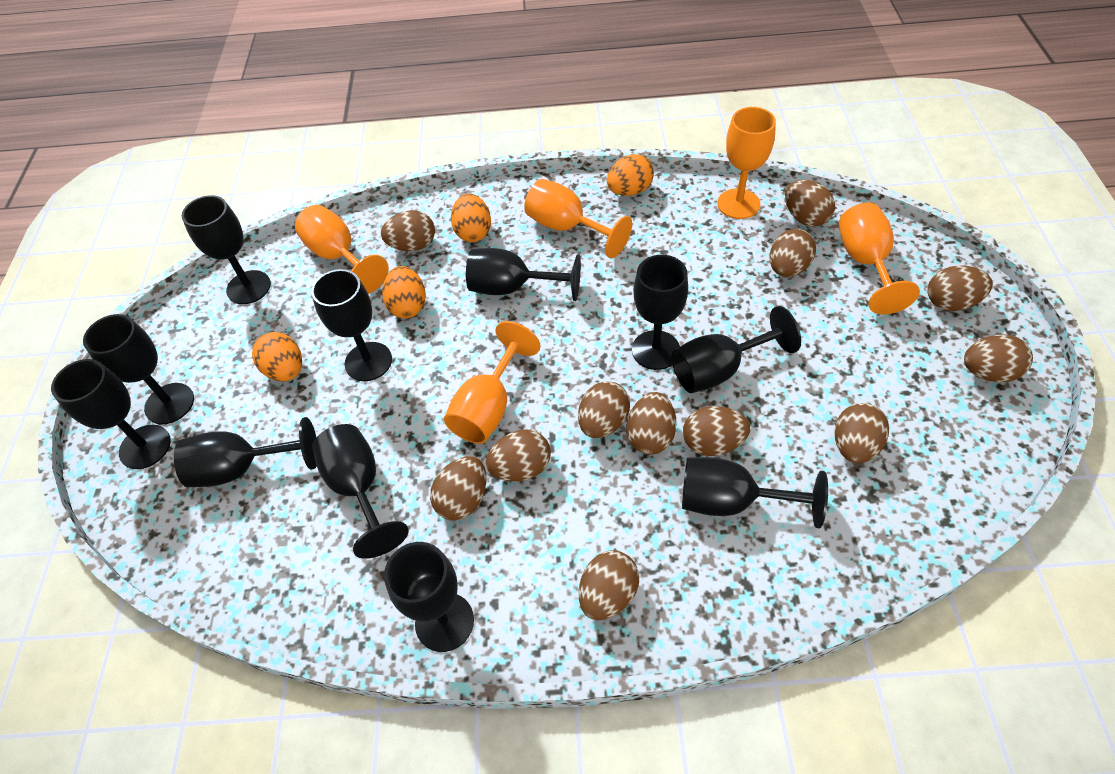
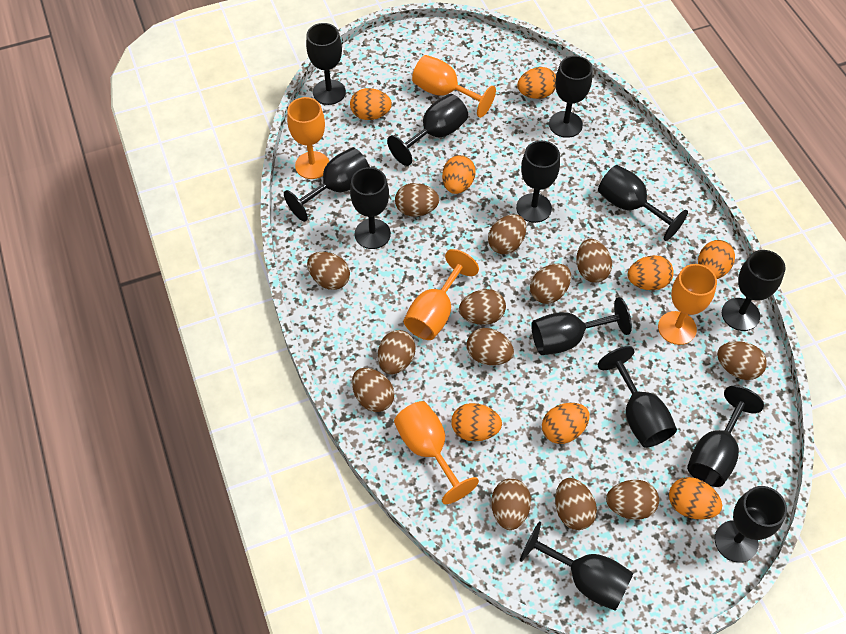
black goblet: 11 -> 13
brown egg: 12 -> 13
orange egg: 4 -> 8

